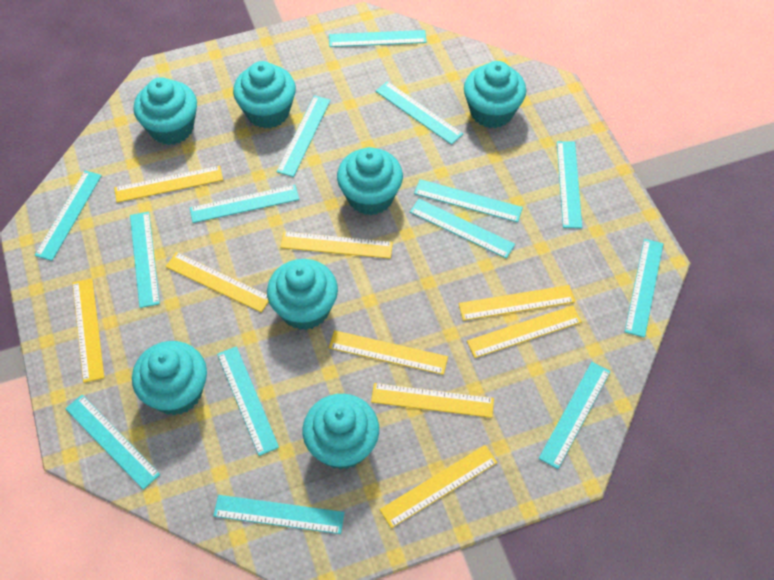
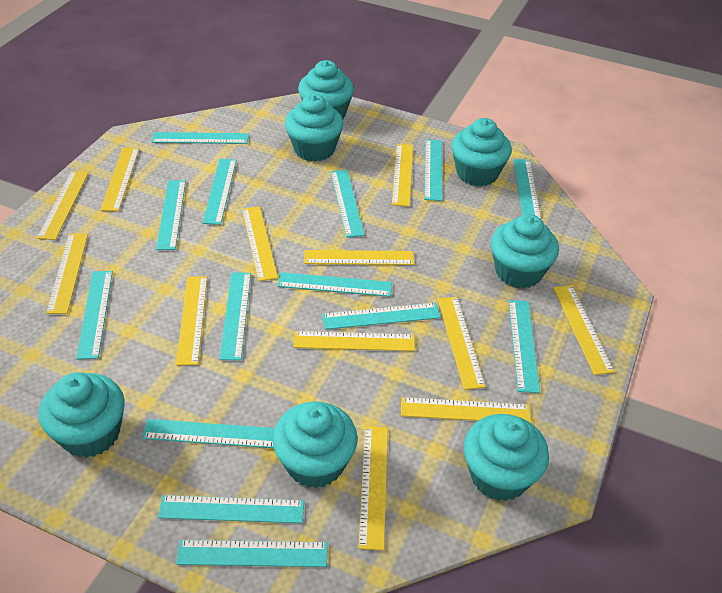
yellow ruler: 9 -> 12

